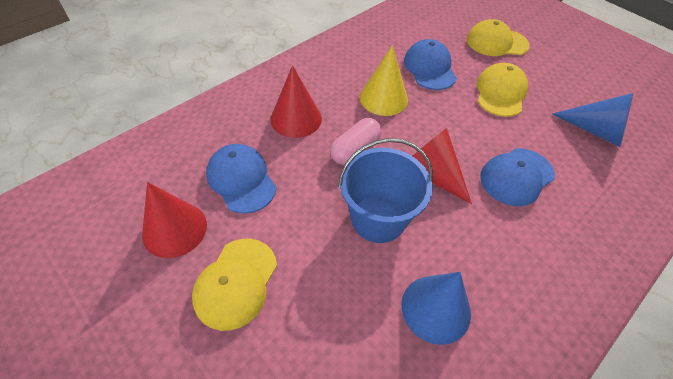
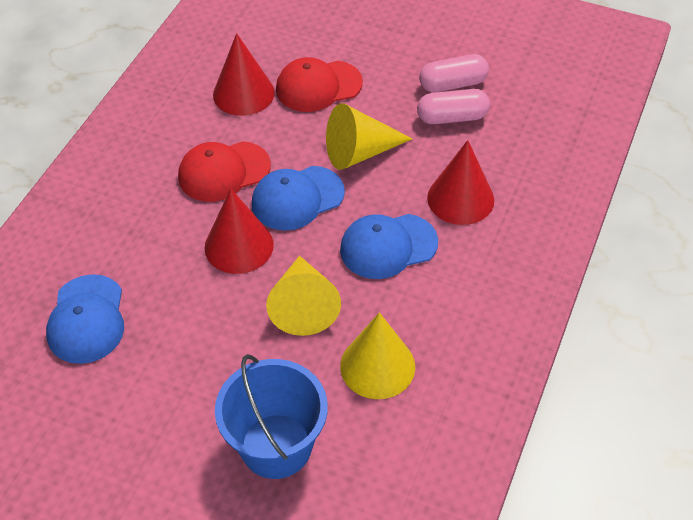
blue cone: 2 -> 0
pink capsule: 1 -> 2
red cap: 0 -> 2
yellow cap: 3 -> 0
yellow cone: 1 -> 3

